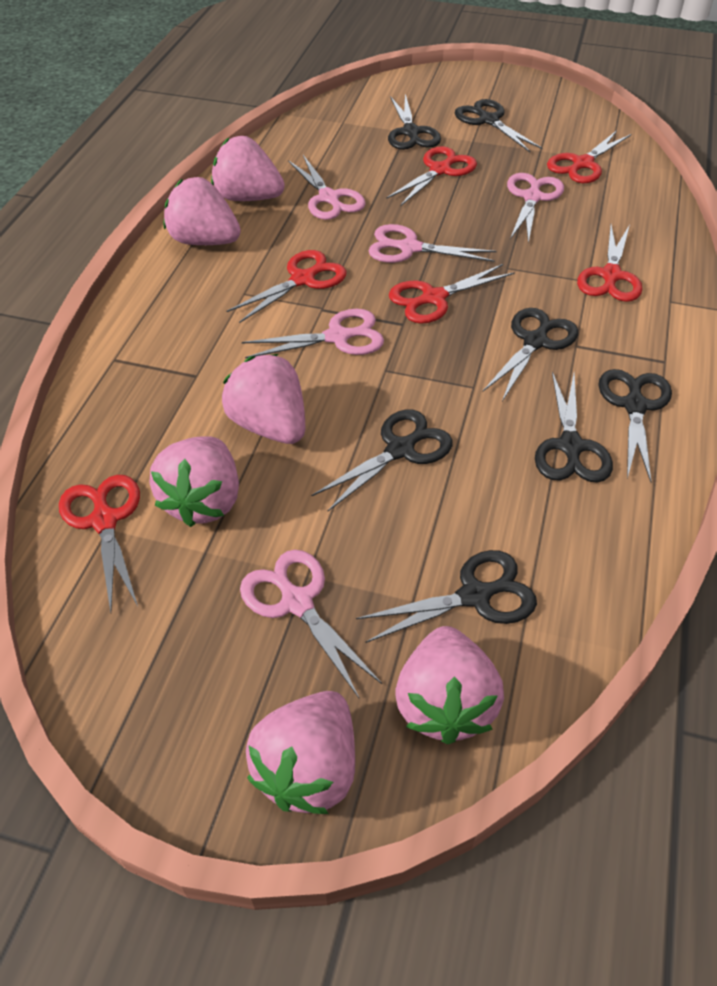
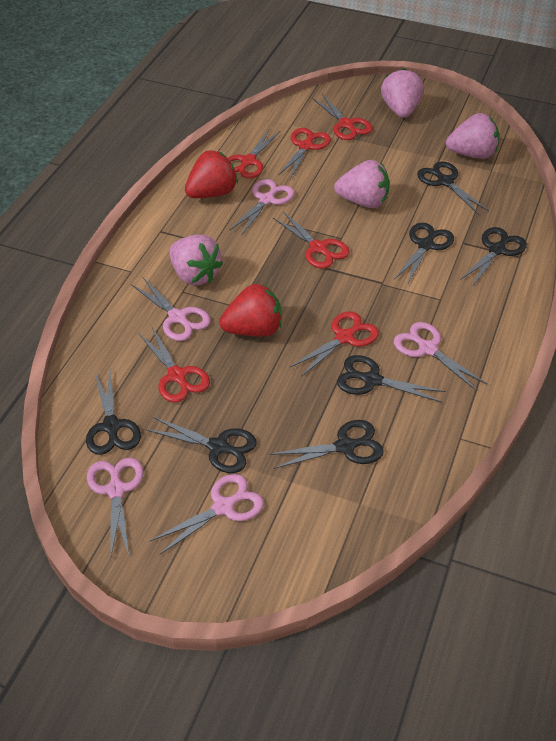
pink strawberry: 6 -> 4
red strawberry: 0 -> 2

